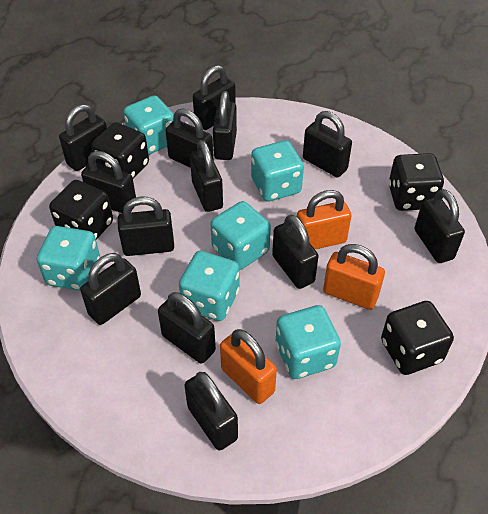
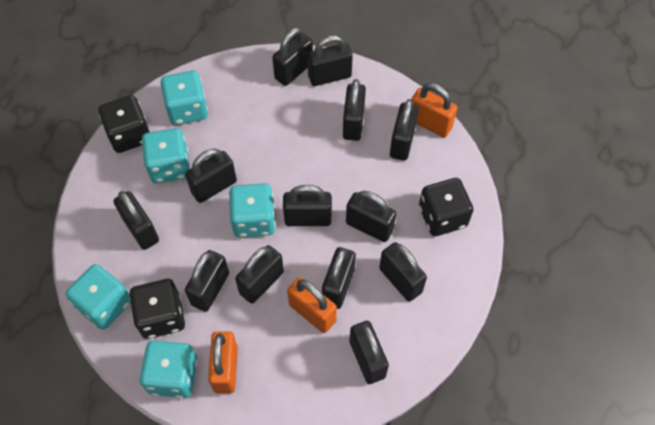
black dice: 4 -> 3
turquoise dice: 6 -> 5

